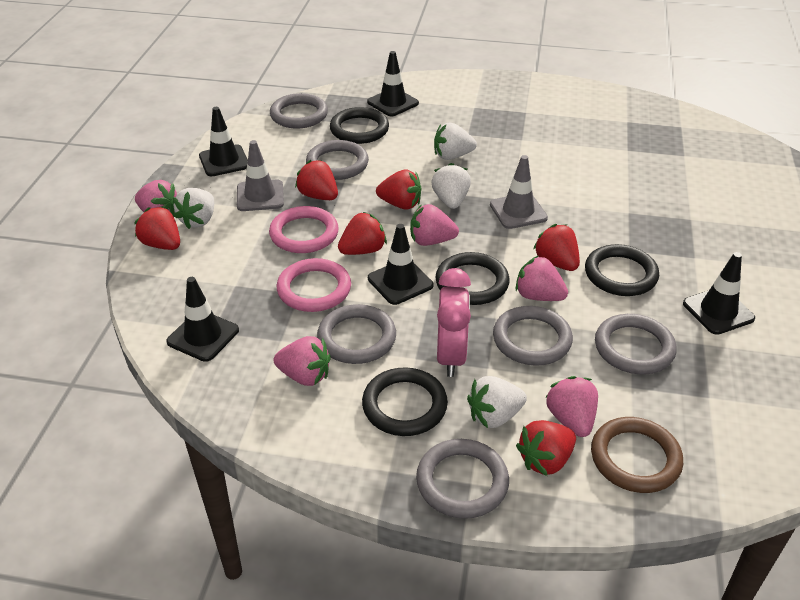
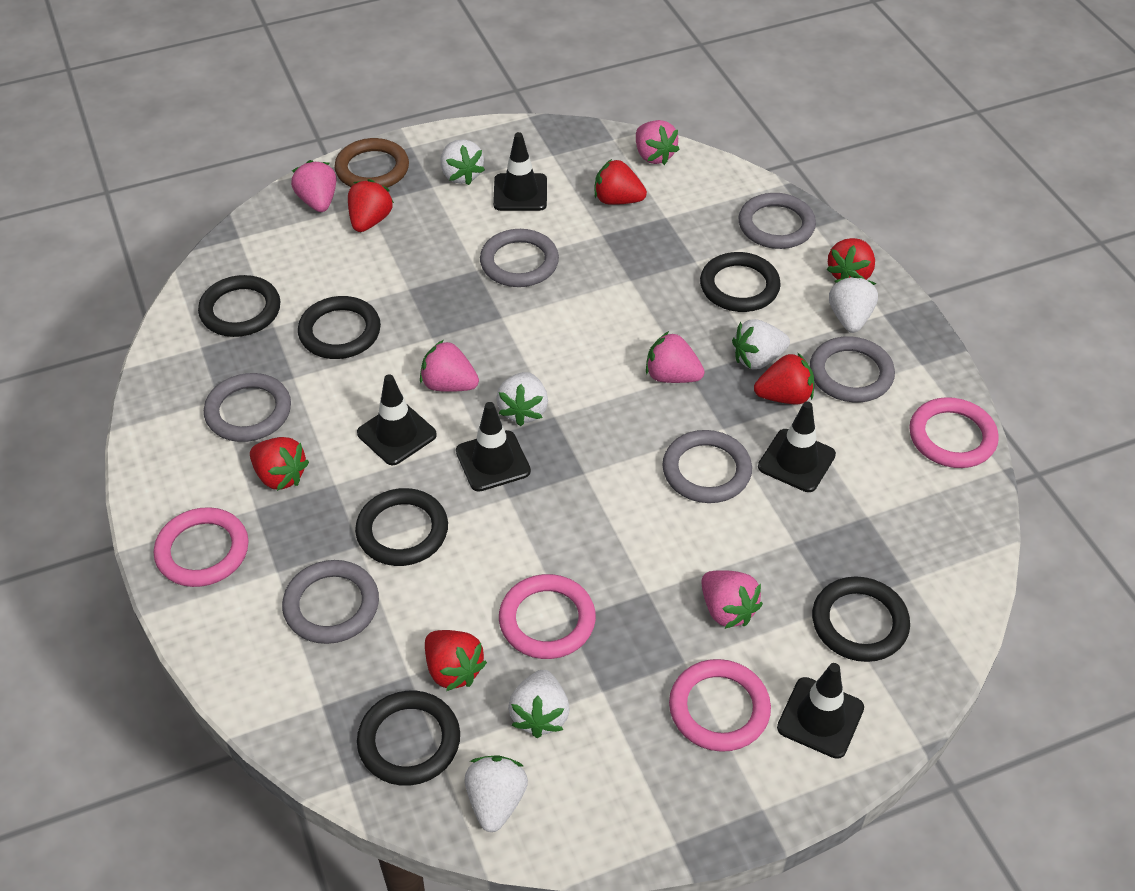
black ring: 4 -> 6
grey traffic cone: 2 -> 0
pink clock: 1 -> 0
pink ring: 2 -> 4
white strawberry: 4 -> 6

